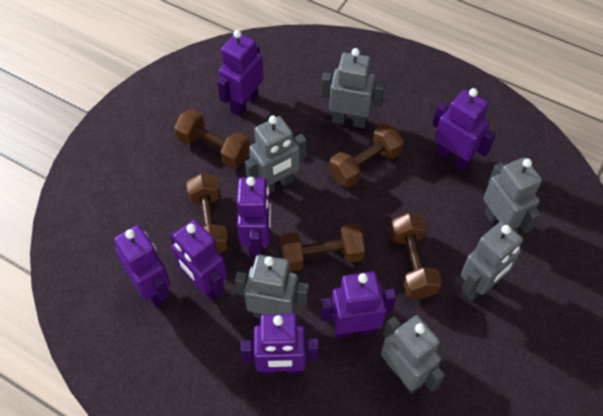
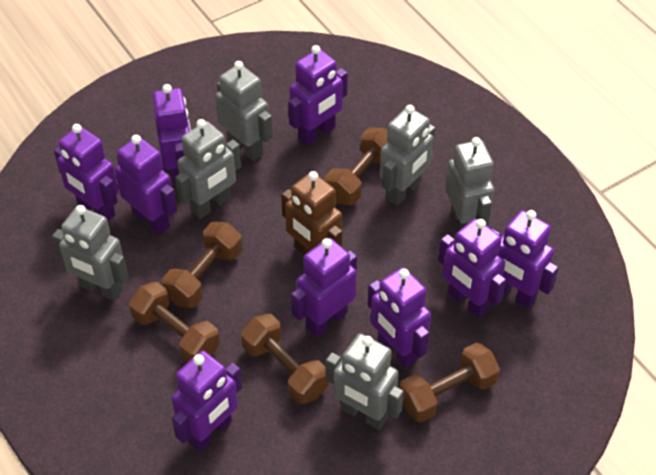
brown robot: 0 -> 1
purple robot: 7 -> 9

